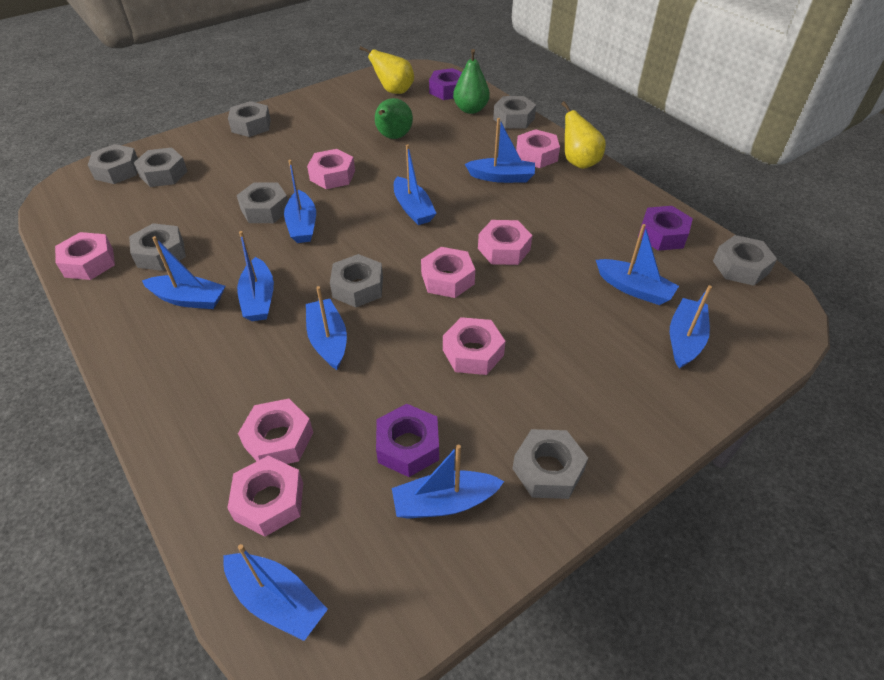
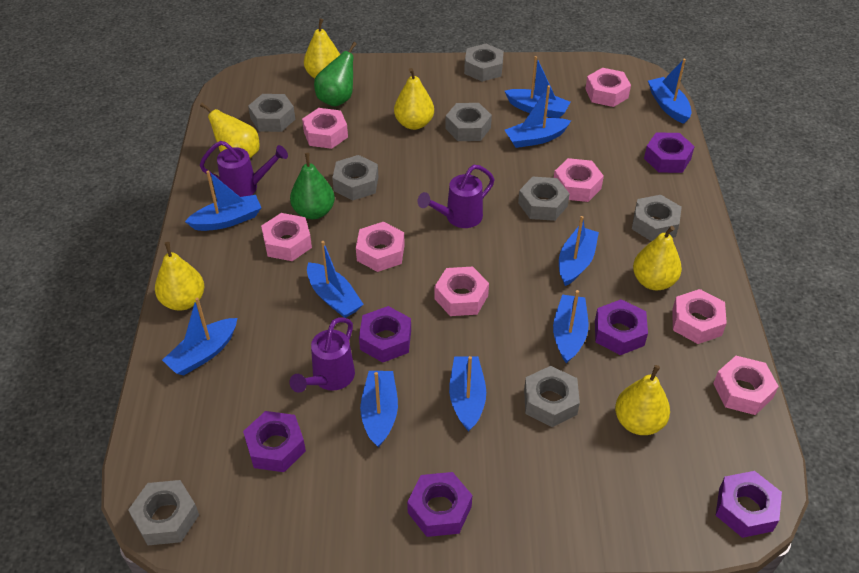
grey nut: 9 -> 8
purple nut: 3 -> 6
purple watering can: 0 -> 3
yellow pear: 2 -> 6

